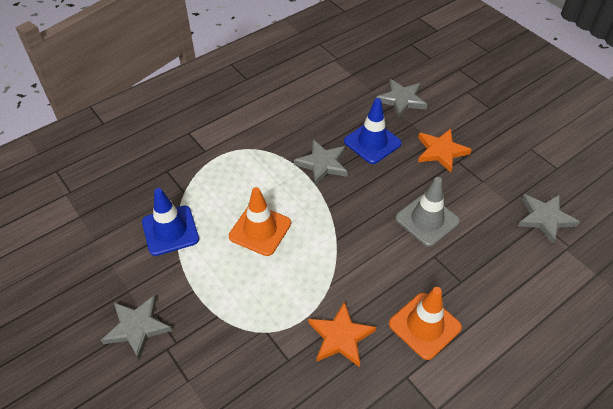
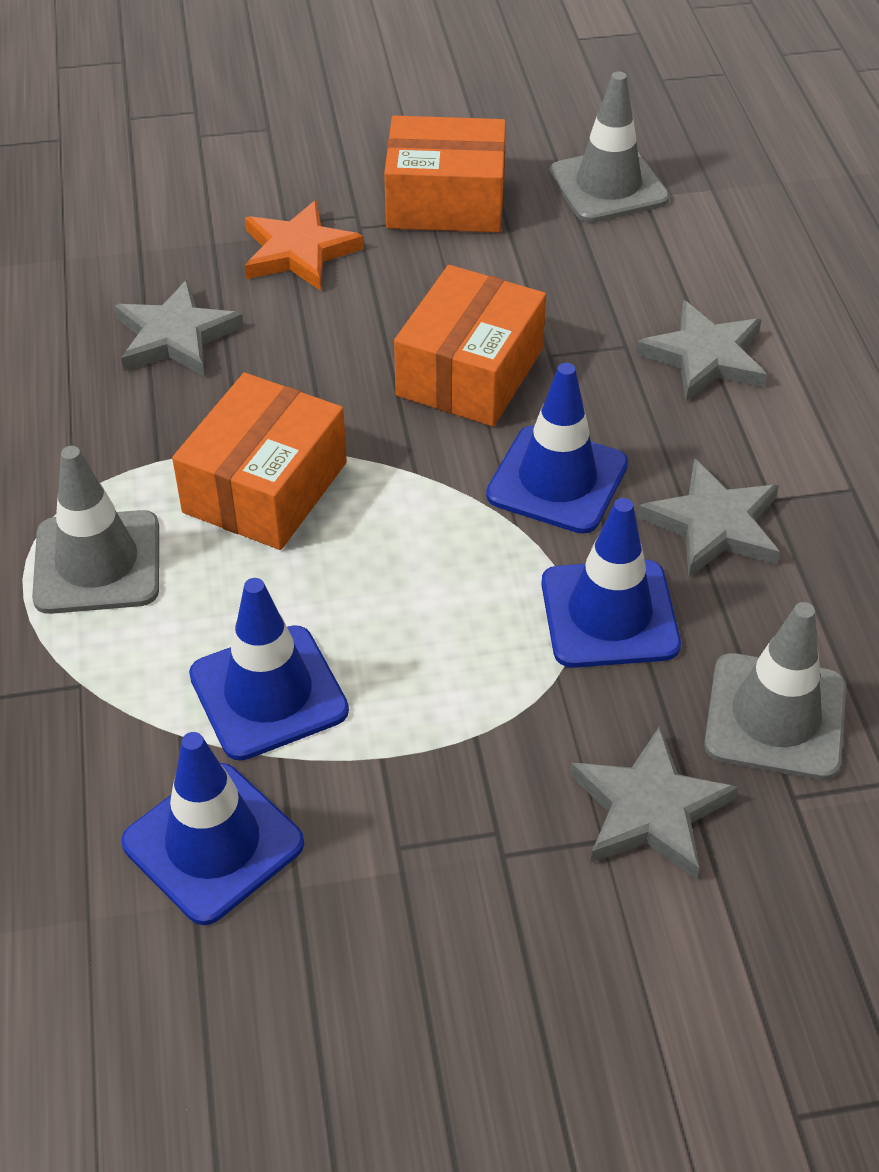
blue traffic cone: 2 -> 4
grey traffic cone: 1 -> 3
orange box: 0 -> 3
orange star: 2 -> 1
orange traffic cone: 2 -> 0

